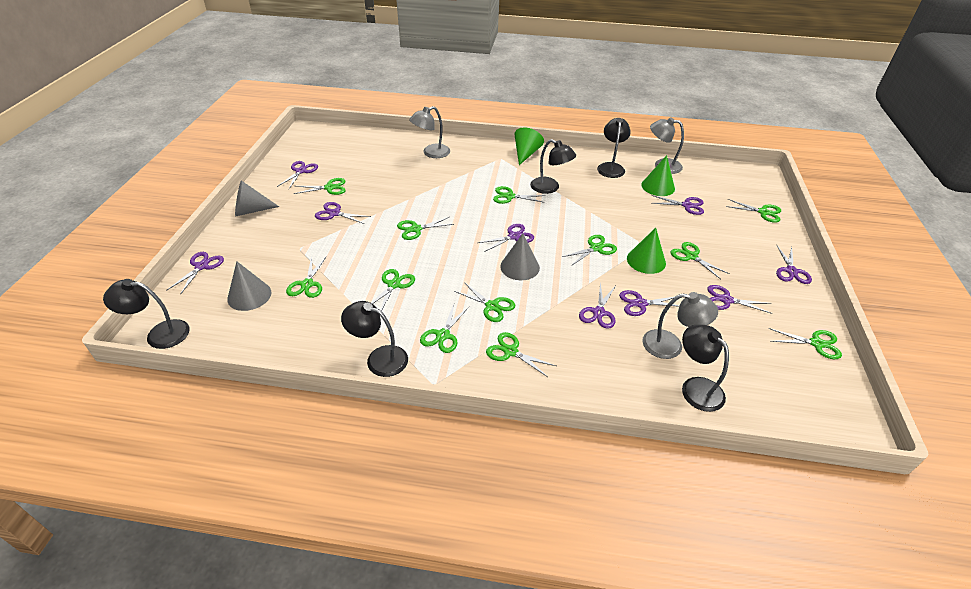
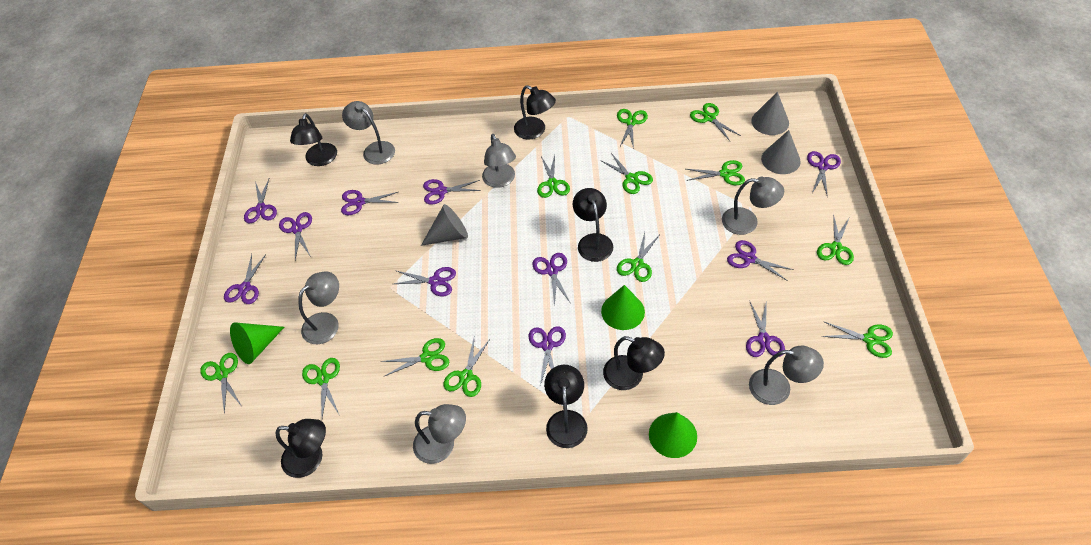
black lamp: 5 -> 6
grey lamp: 3 -> 6
purple scissors: 9 -> 11

